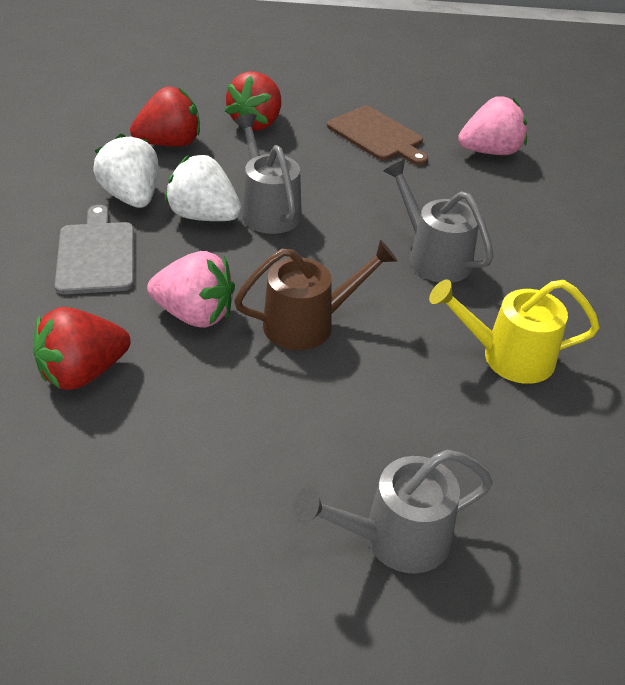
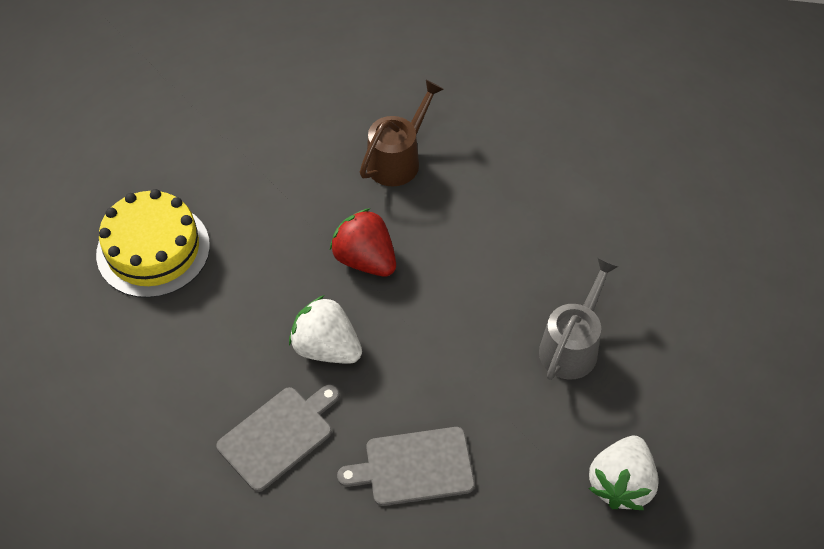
brown cutting board: 1 -> 0
grey cutting board: 1 -> 2
grey watering can: 3 -> 1
pink strawberry: 2 -> 0
red strawberry: 3 -> 1
yellow cake: 0 -> 1
yellow watering can: 1 -> 0

